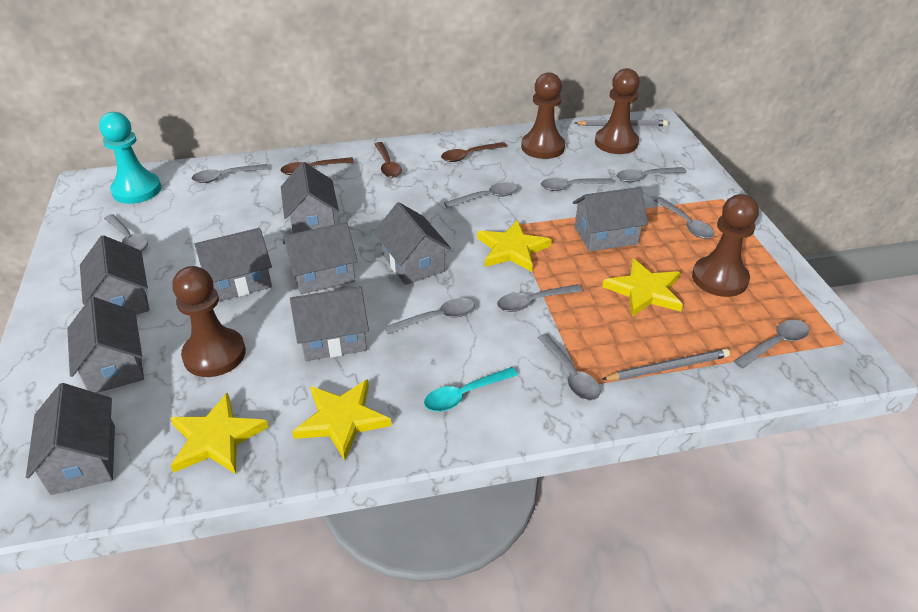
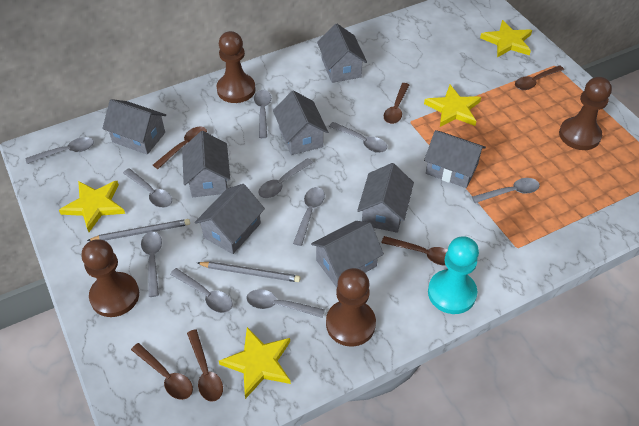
brown spoon: 3 -> 6
grey house: 9 -> 8
turquoise spoon: 1 -> 0

